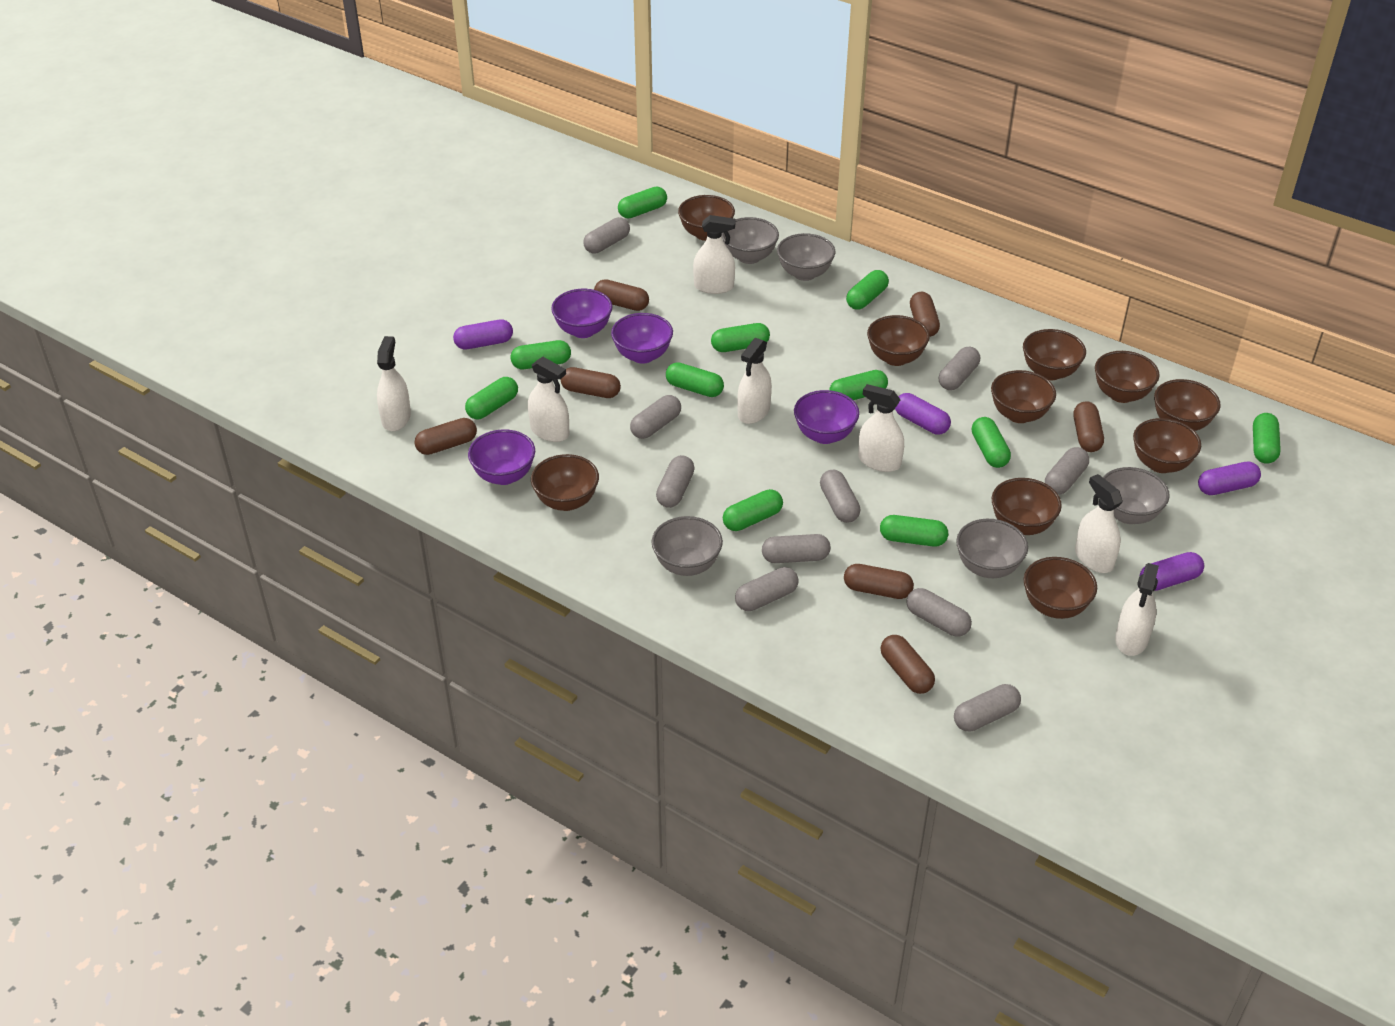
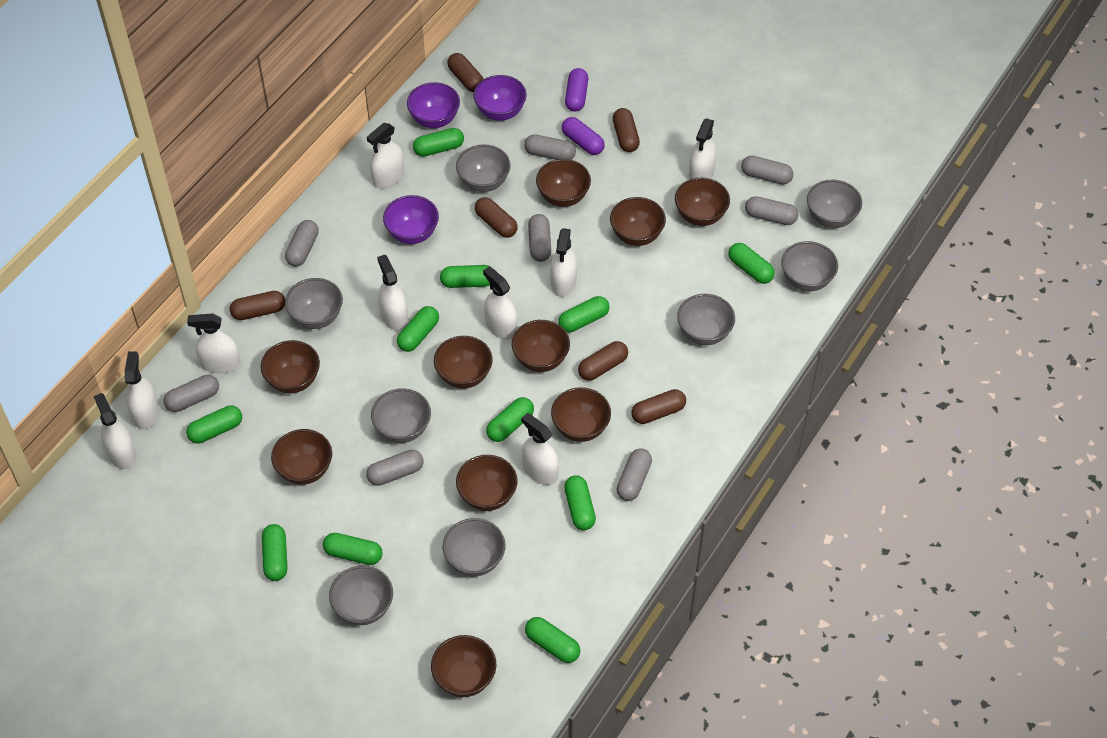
brown capsule: 7 -> 6
grey bowl: 5 -> 8
grey capsule: 10 -> 8
purple bowl: 4 -> 3
purple capsule: 4 -> 2
white spray bottle: 7 -> 9

